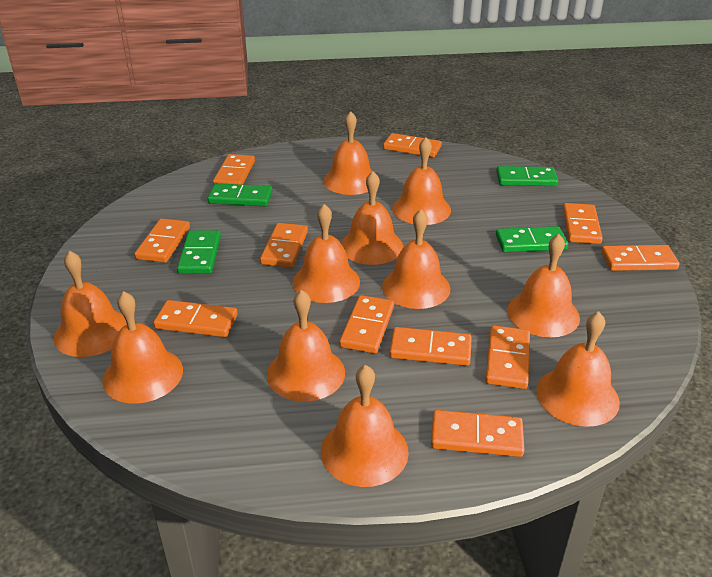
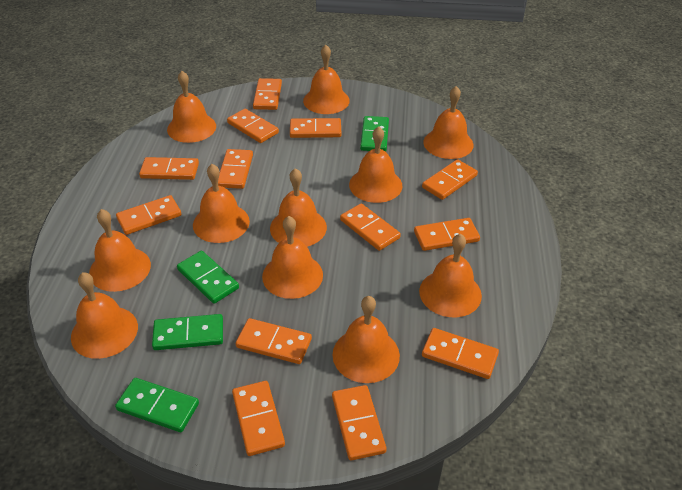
orange domino: 11 -> 13

